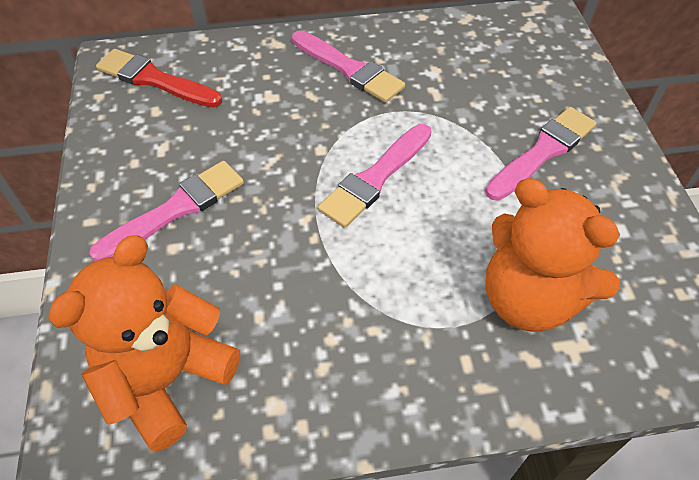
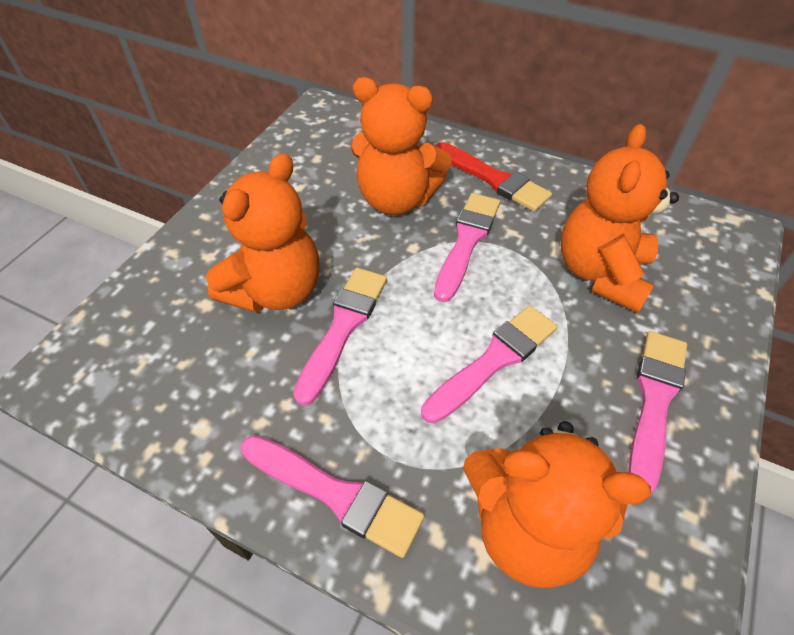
orange teddy bear: 2 -> 4
pink brush: 4 -> 5

